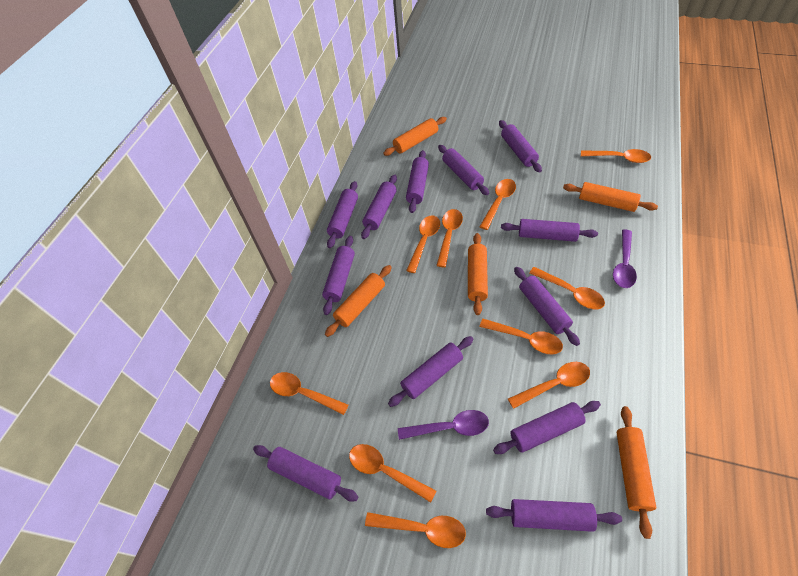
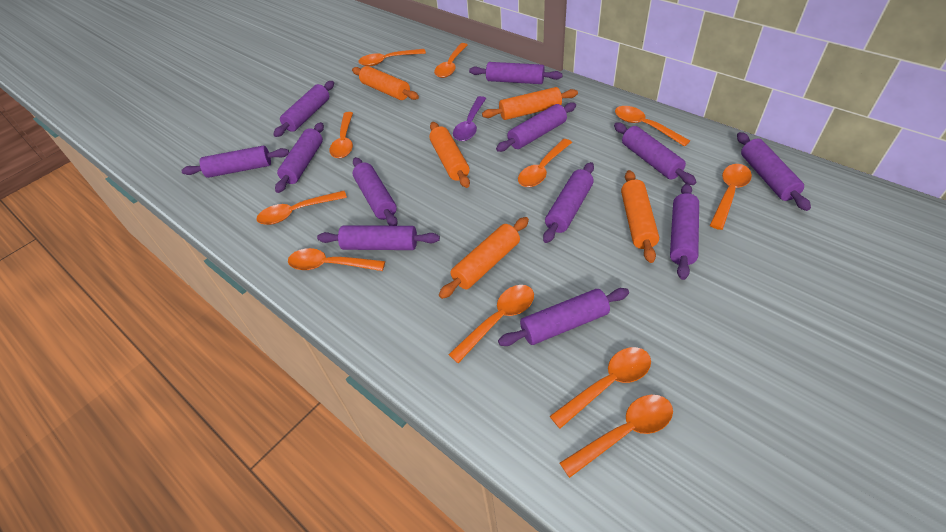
orange spoon: 10 -> 11
purple spoon: 2 -> 1

